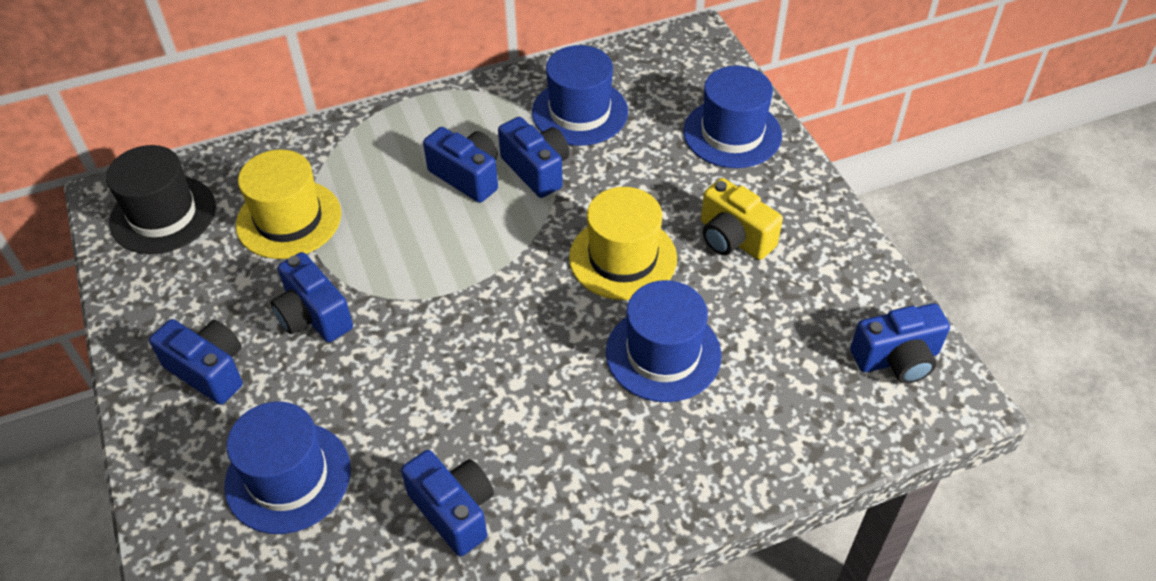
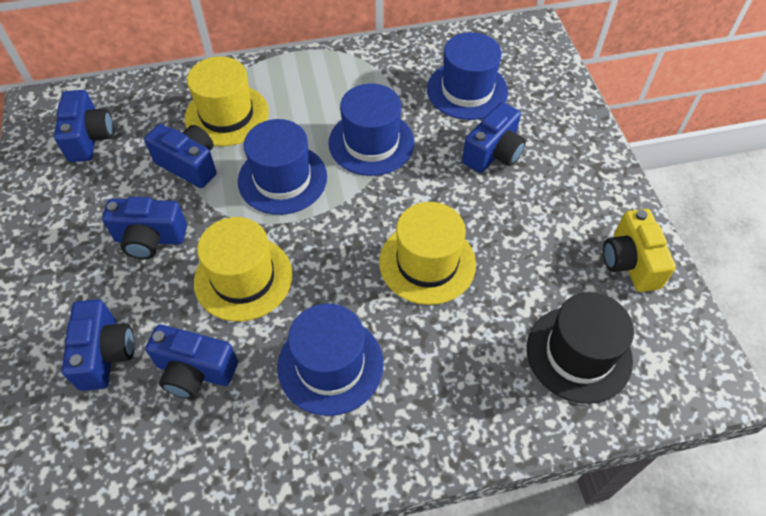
yellow hat: 2 -> 3

